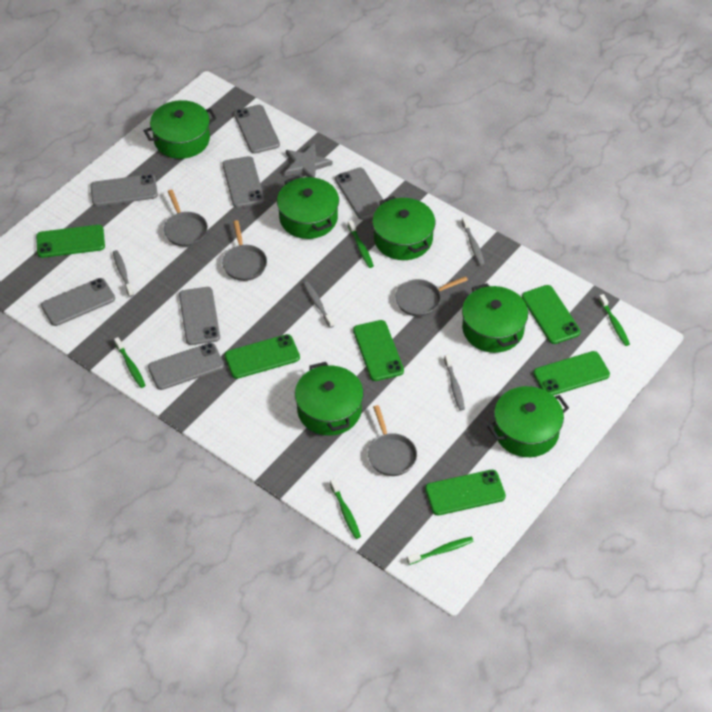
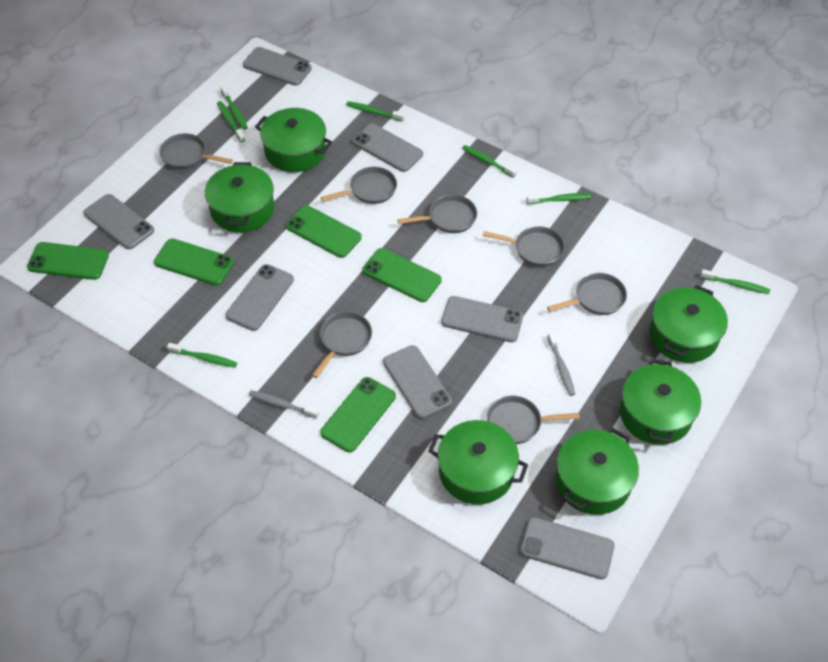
green phone: 6 -> 5
green toothbrush: 5 -> 7
grey pan: 4 -> 7
grey star: 1 -> 0
grey toothbrush: 4 -> 2

